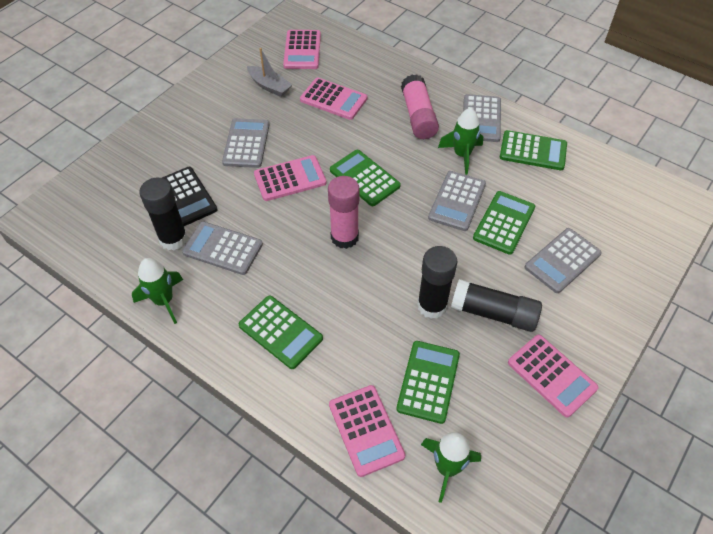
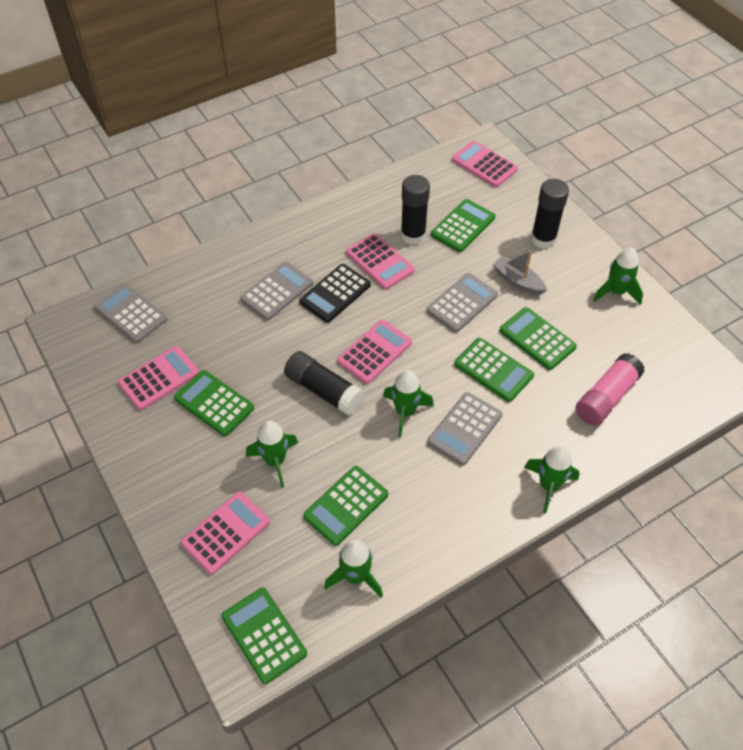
green calculator: 5 -> 6
green rocket: 3 -> 5
grey calculator: 5 -> 4
pink glue stick: 2 -> 1

